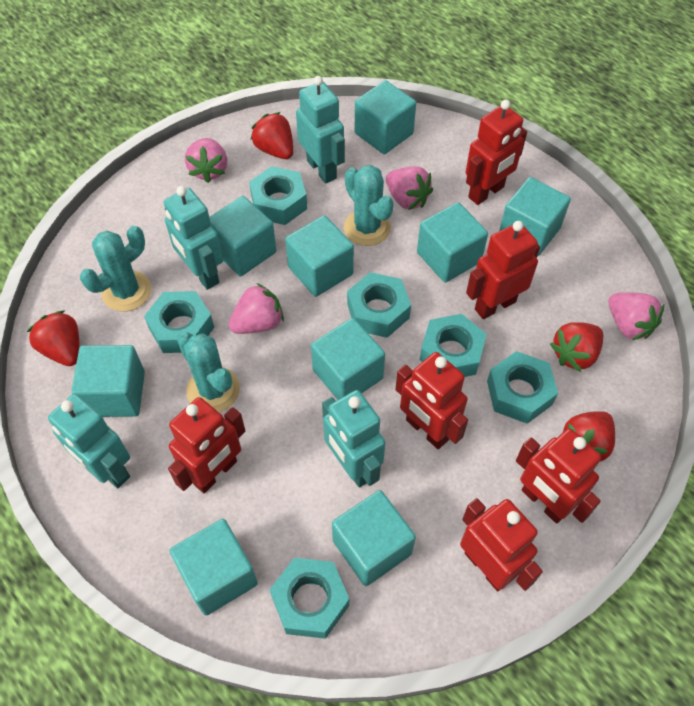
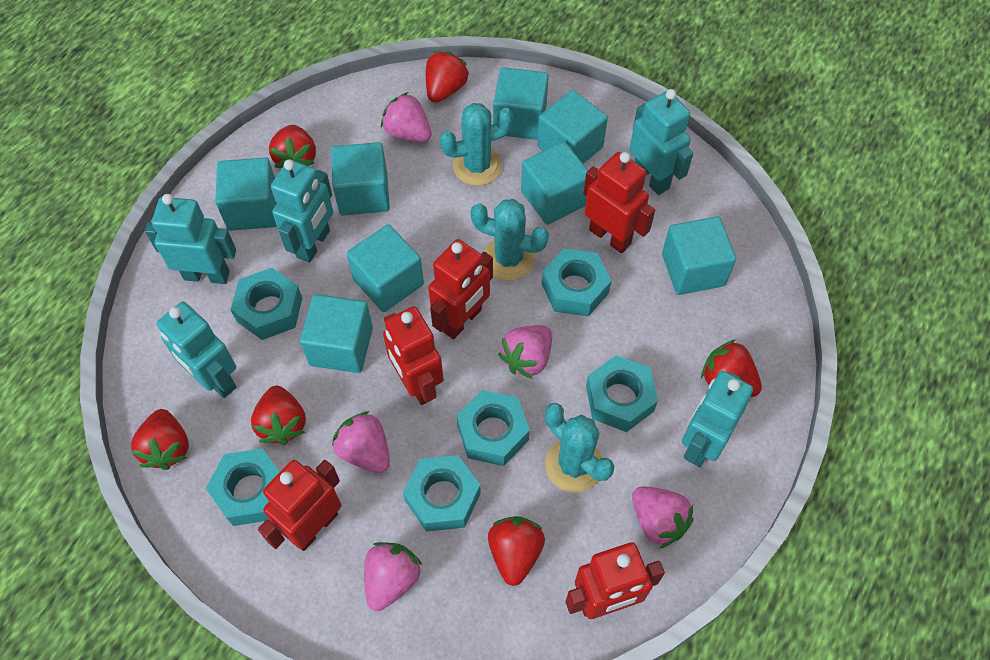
pink strawberry: 4 -> 5
red robot: 6 -> 5
red strawberry: 4 -> 6
turquoise cube: 9 -> 8
turquoise robot: 4 -> 5

